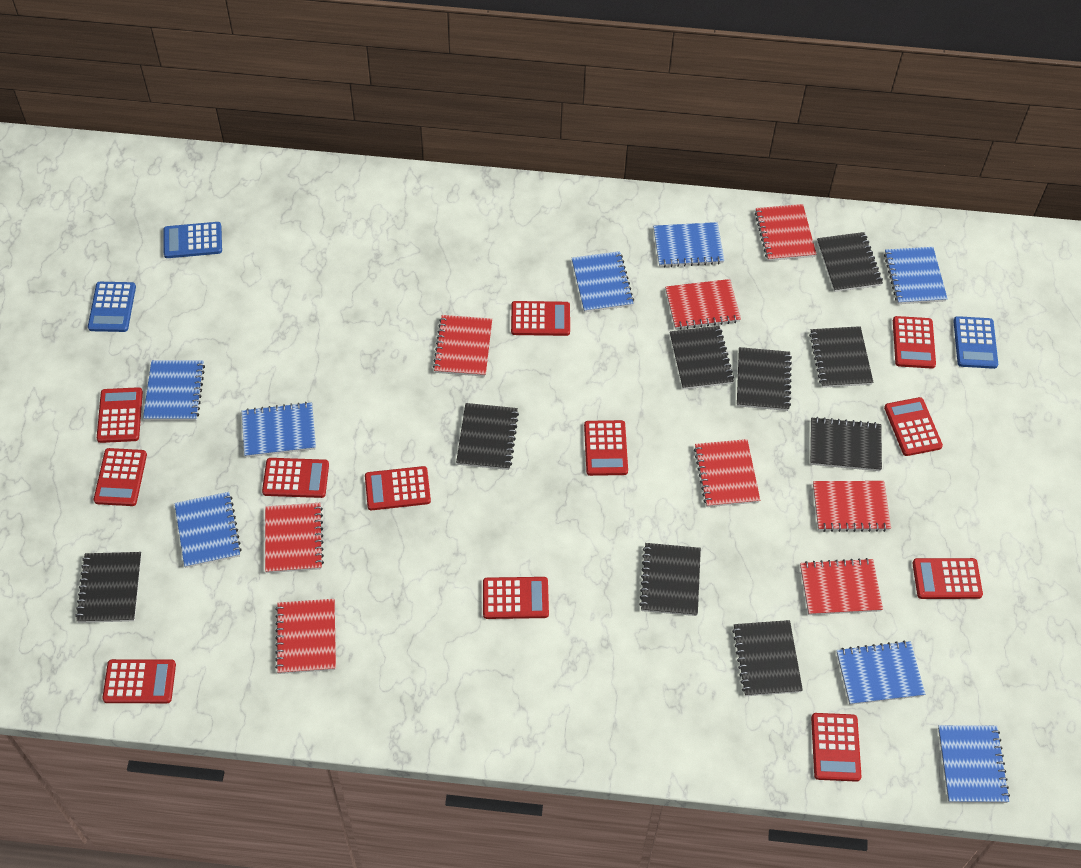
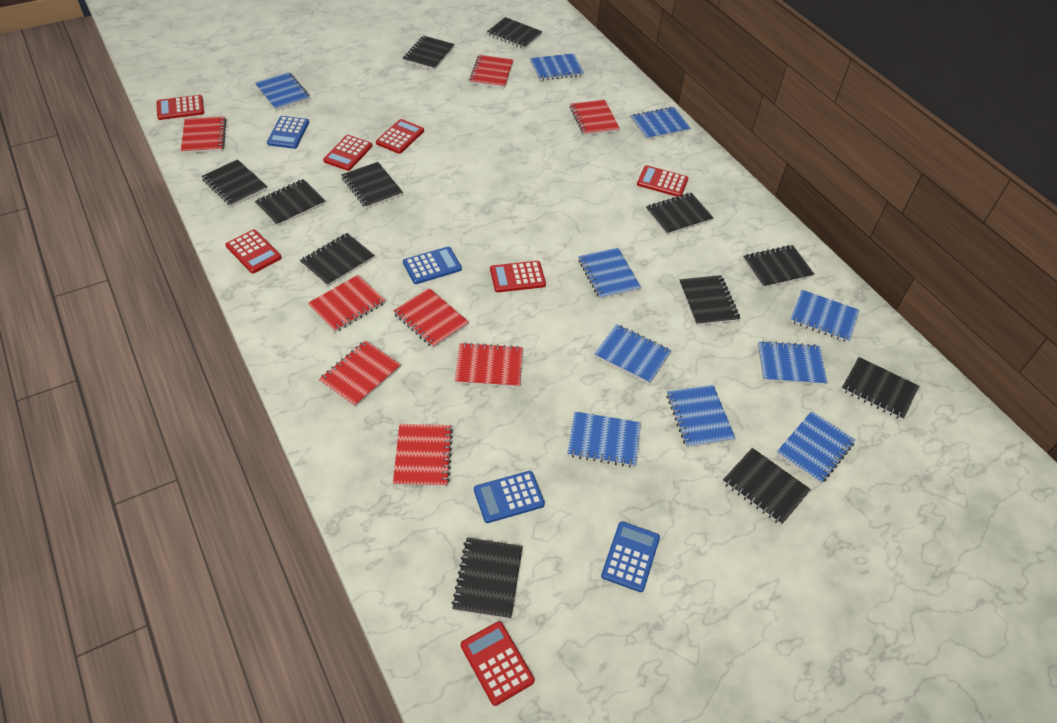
black notebook: 9 -> 12
blue calculator: 3 -> 4
blue notebook: 8 -> 10
red calculator: 12 -> 7

